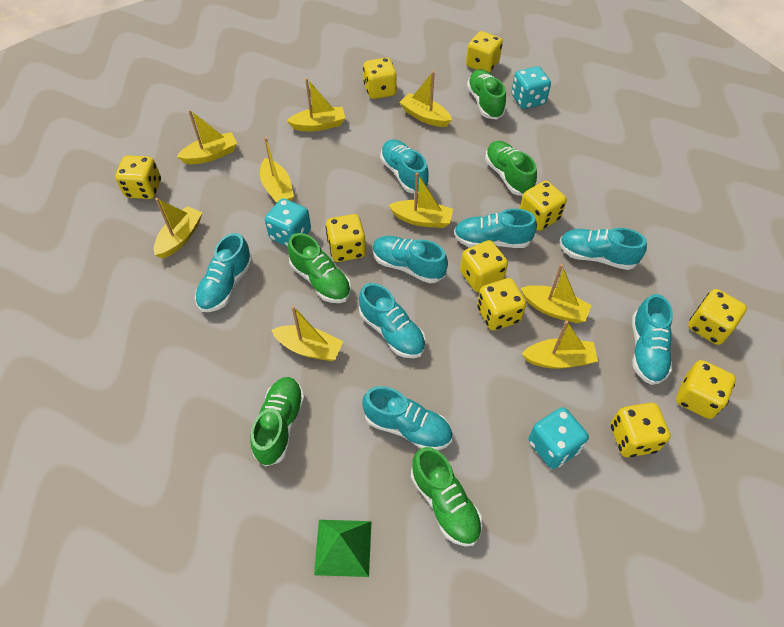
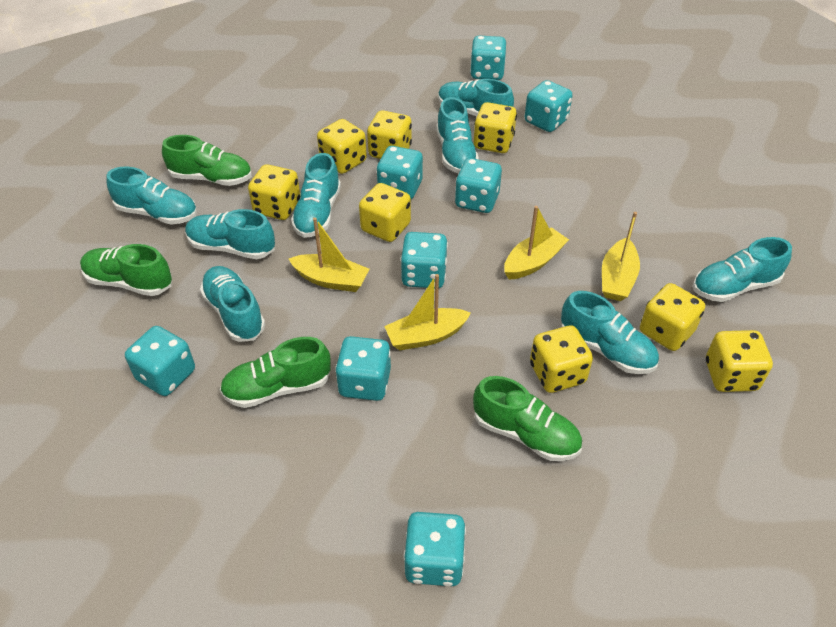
green pyramid: 1 -> 0
green shoe: 5 -> 4
turquoise dice: 3 -> 8
yellow boat: 9 -> 4
yellow dice: 10 -> 8

